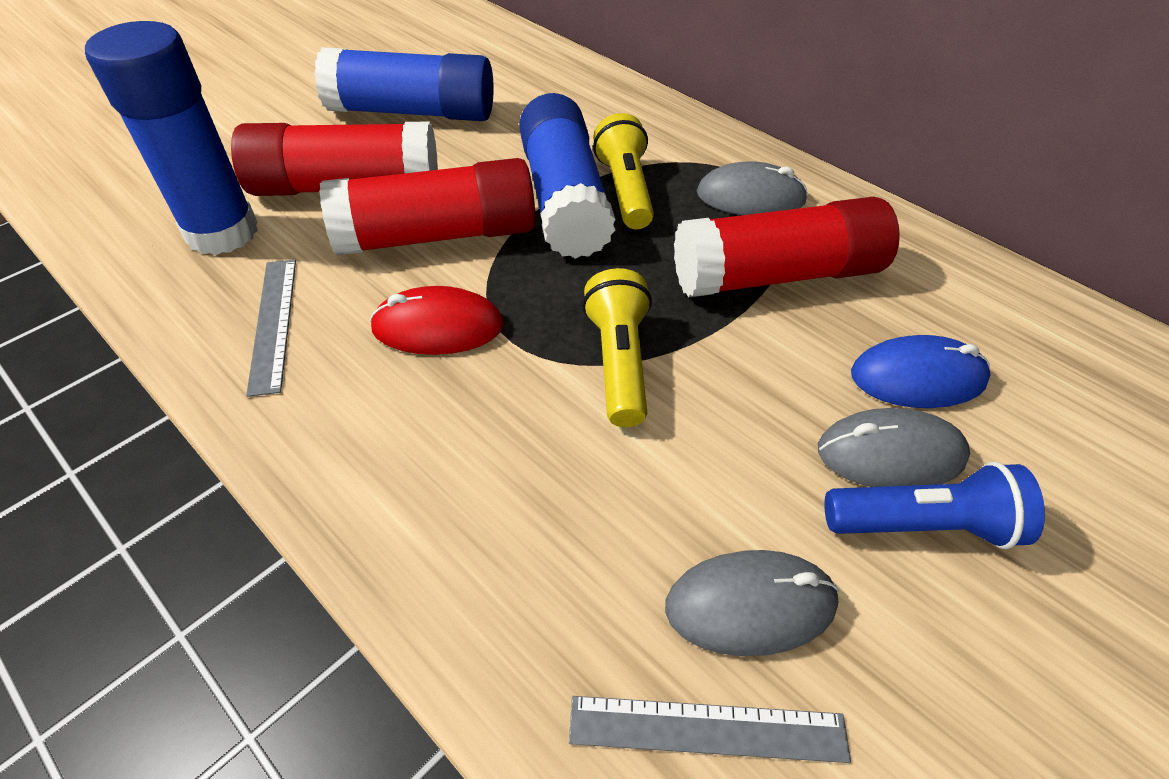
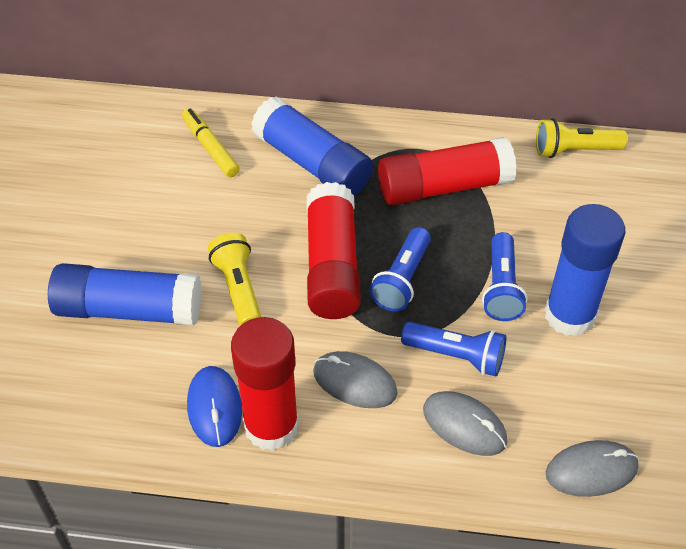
blue flashlight: 1 -> 3
grey ruler: 2 -> 0
red mouse: 1 -> 0
yellow marker: 0 -> 1

